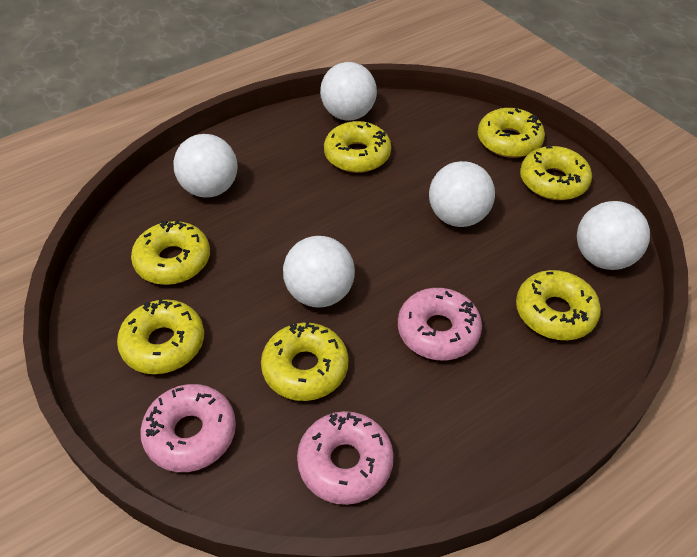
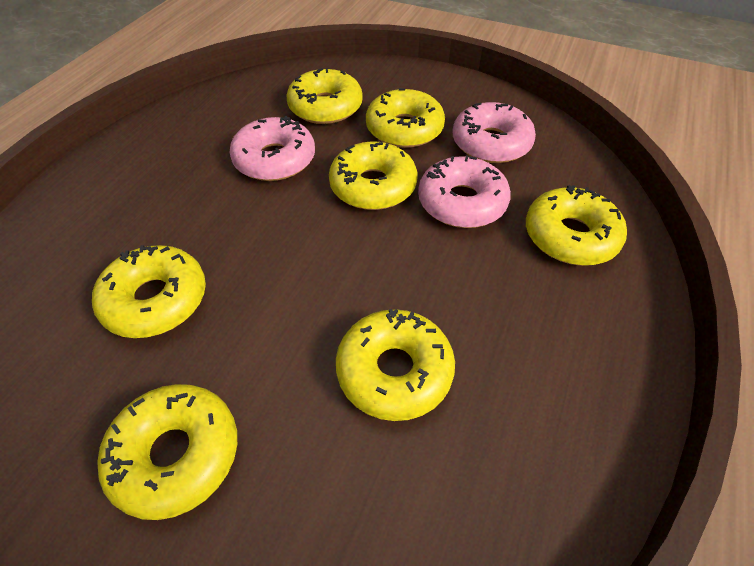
white ball: 5 -> 0

